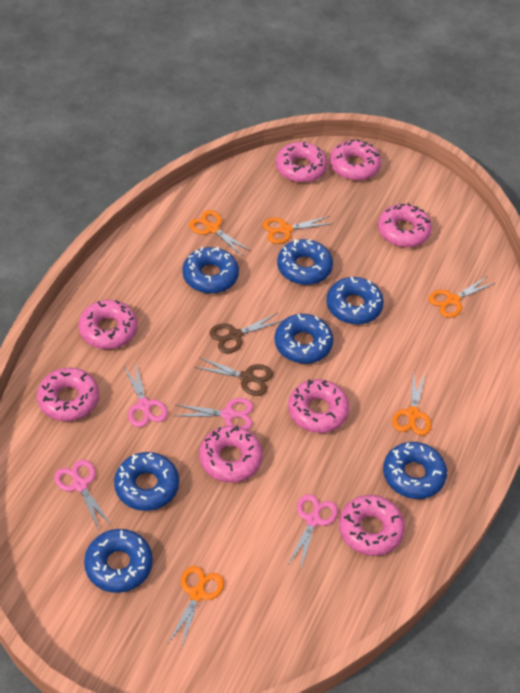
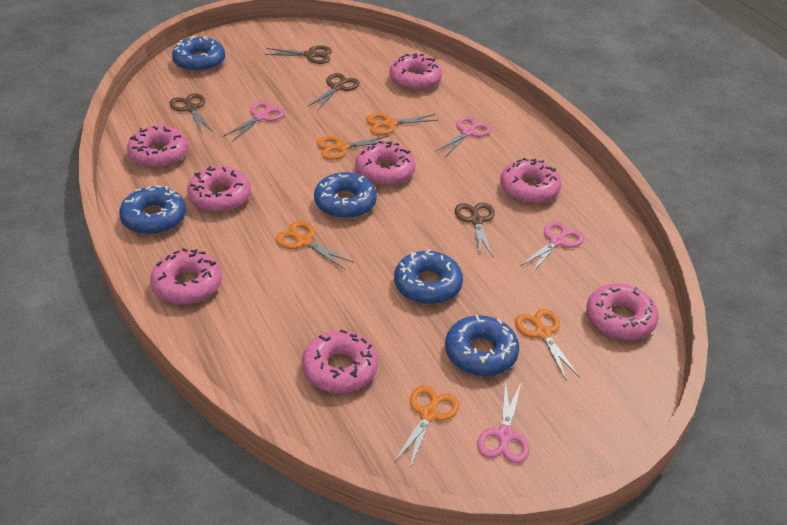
blue donut: 7 -> 5
brown scissors: 2 -> 4

